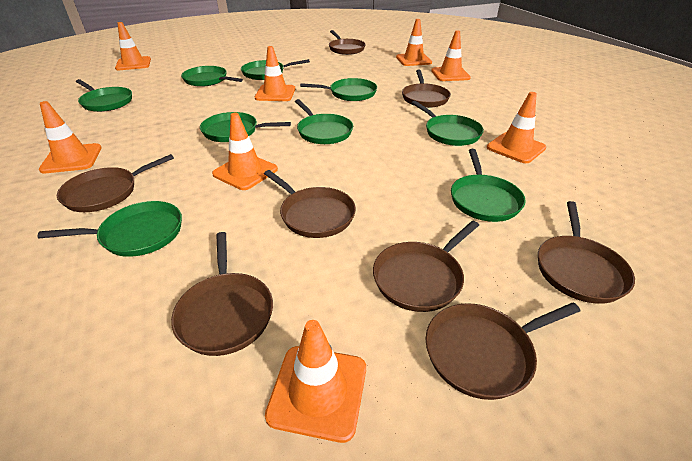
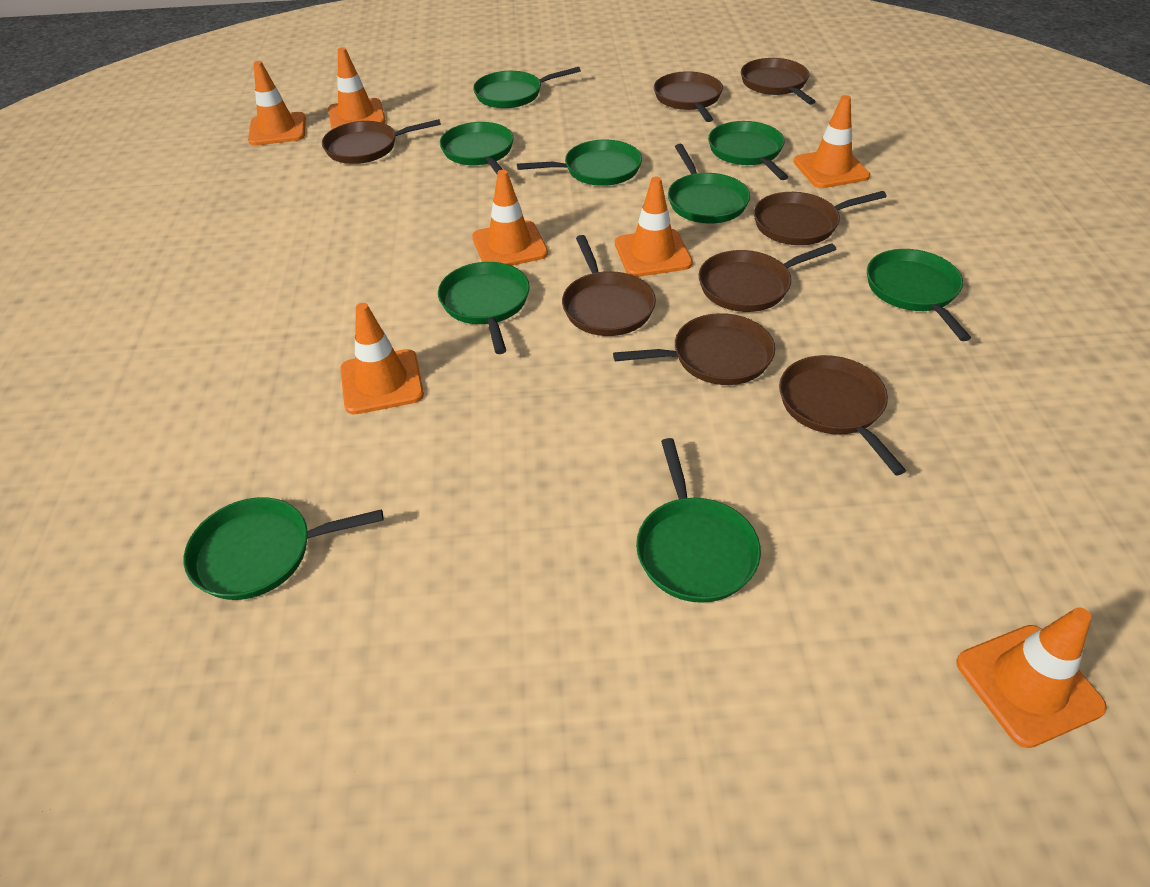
orange traffic cone: 8 -> 7

